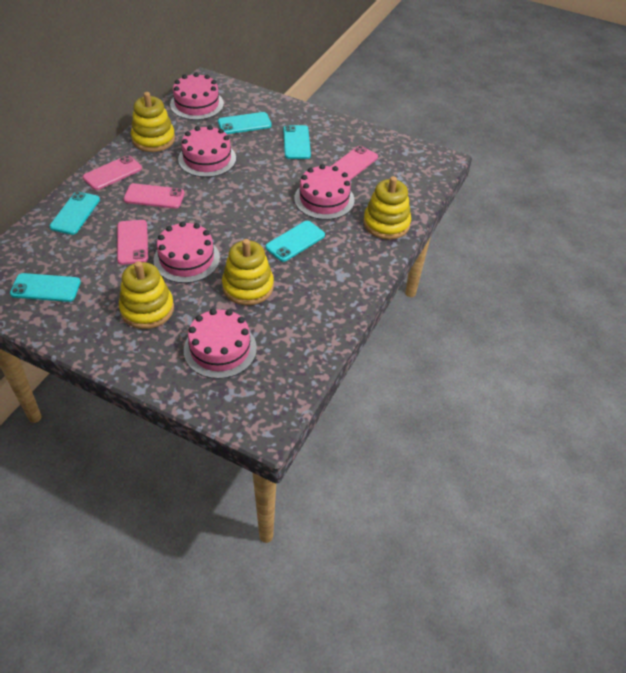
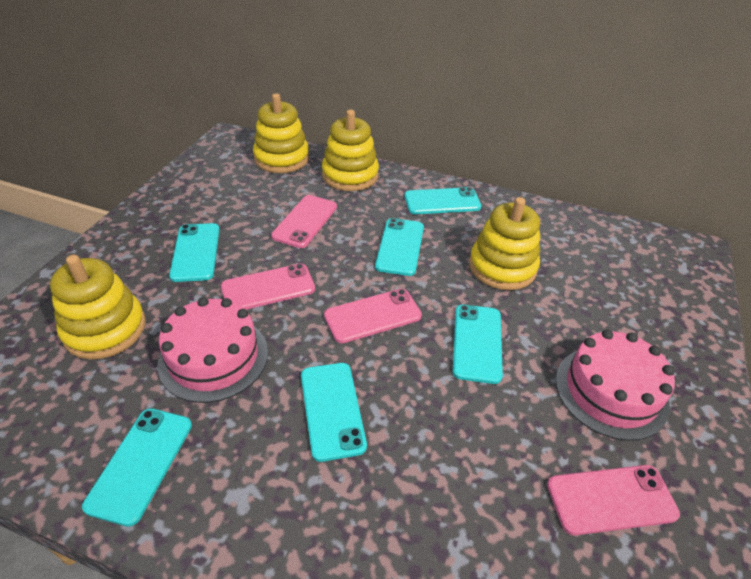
pink cake: 5 -> 2
turquoise phone: 5 -> 6

